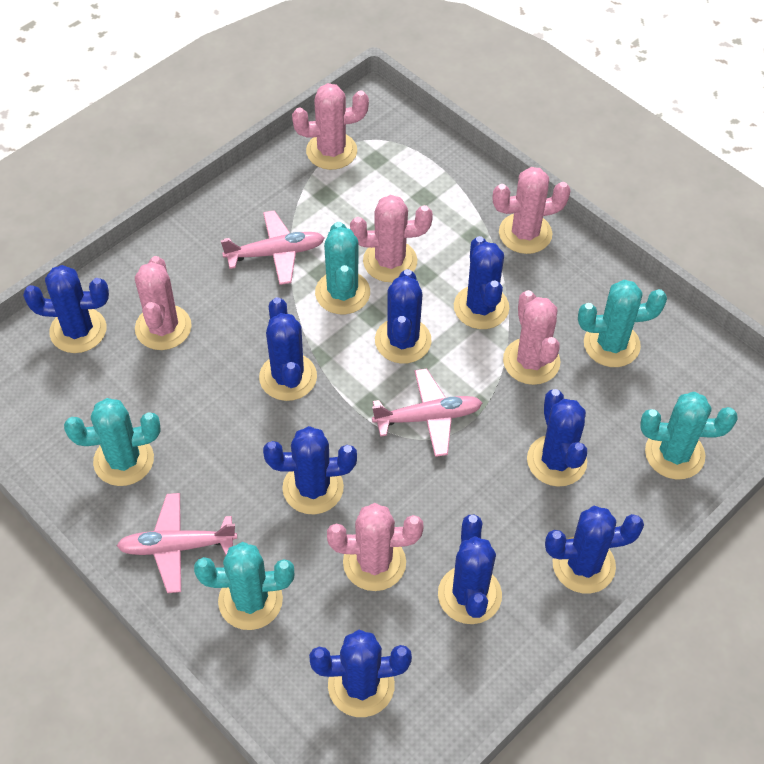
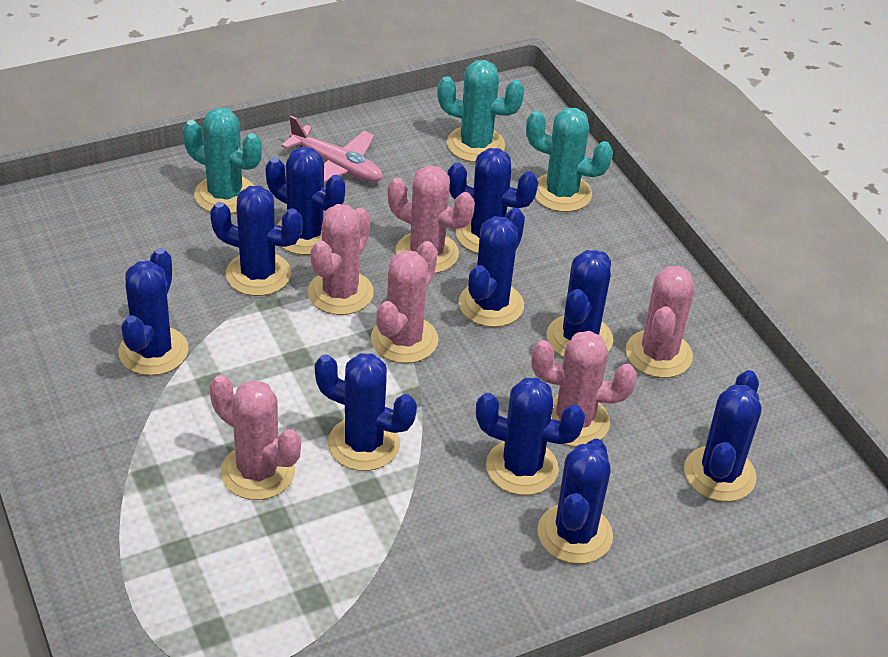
blue cactus: 9 -> 10
pink plane: 3 -> 1
turquoise cactus: 5 -> 3

